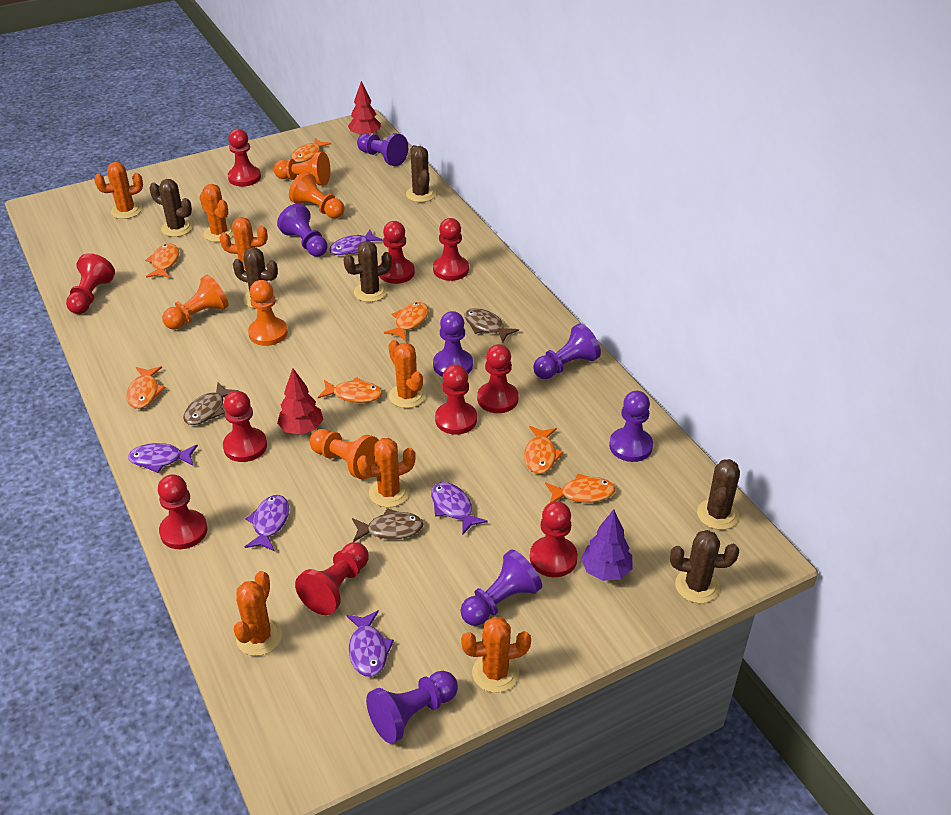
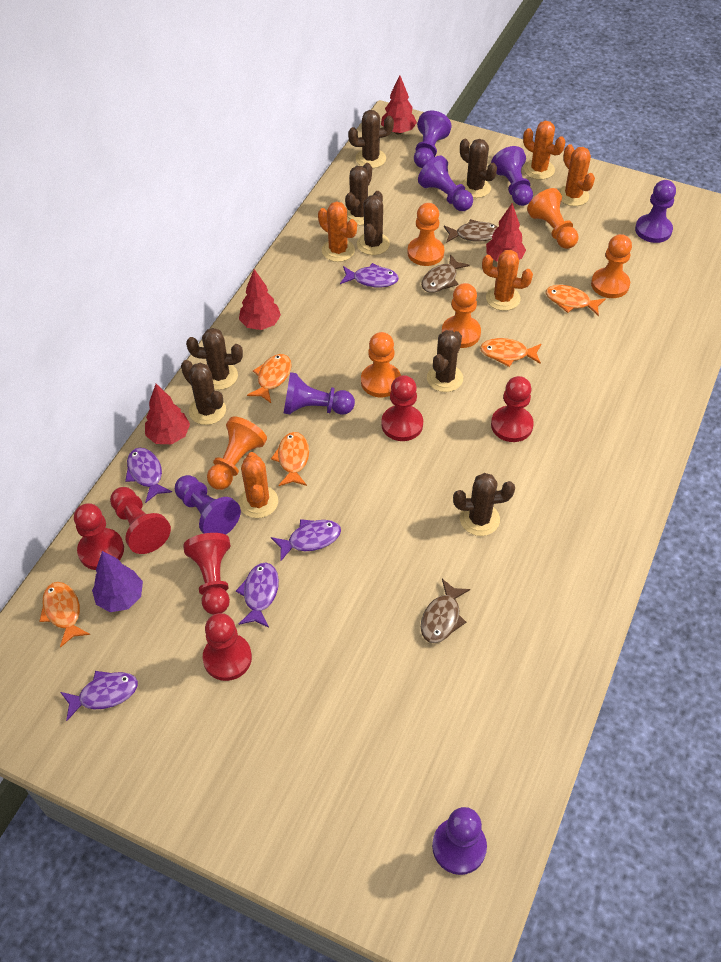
brown cactus: 6 -> 8
orange cactus: 7 -> 5
orange fish: 7 -> 5
orange pawn: 5 -> 6
red pawn: 10 -> 6
red tree: 2 -> 4

